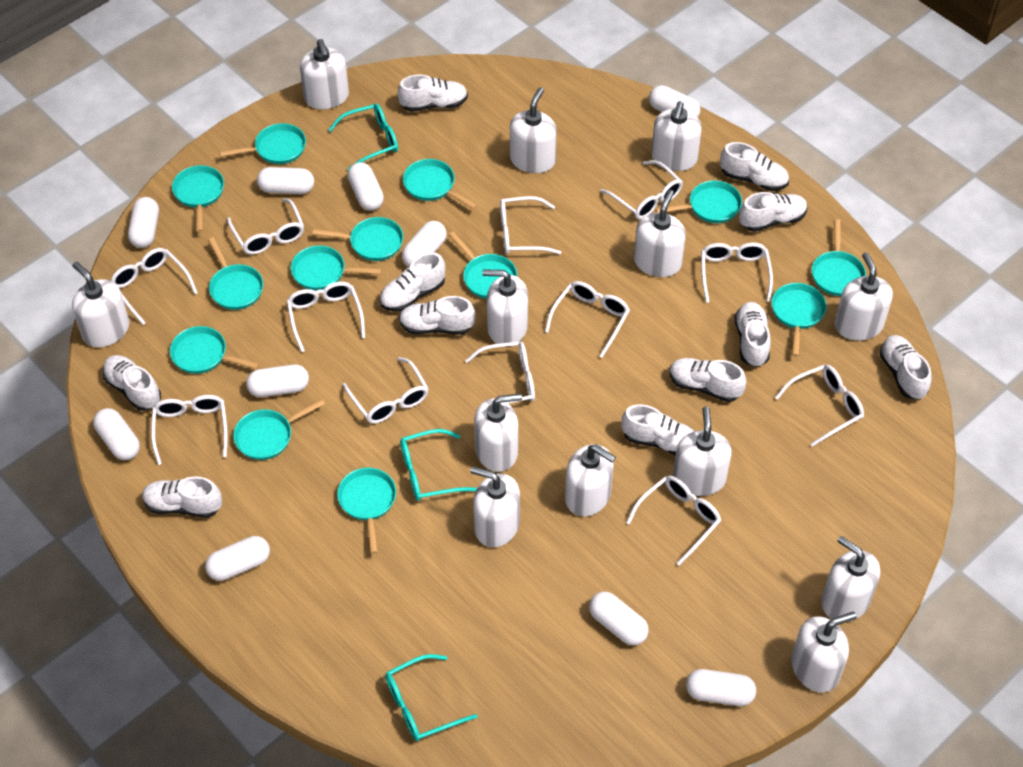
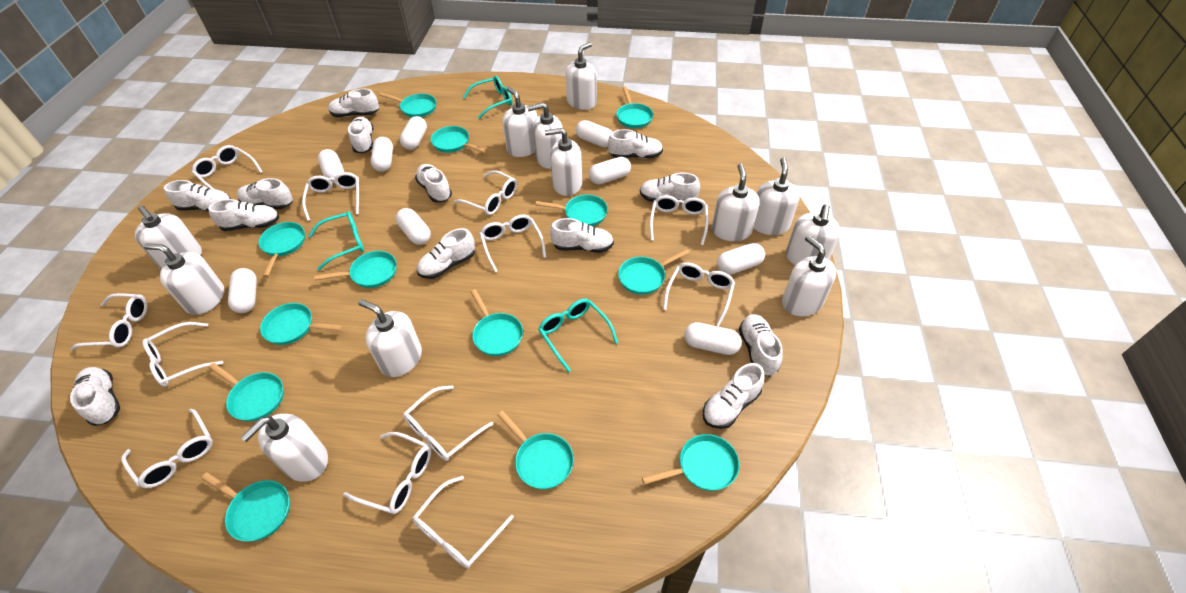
white capsule: 10 -> 9
white shoe: 11 -> 13
white soap dispenser: 13 -> 12

